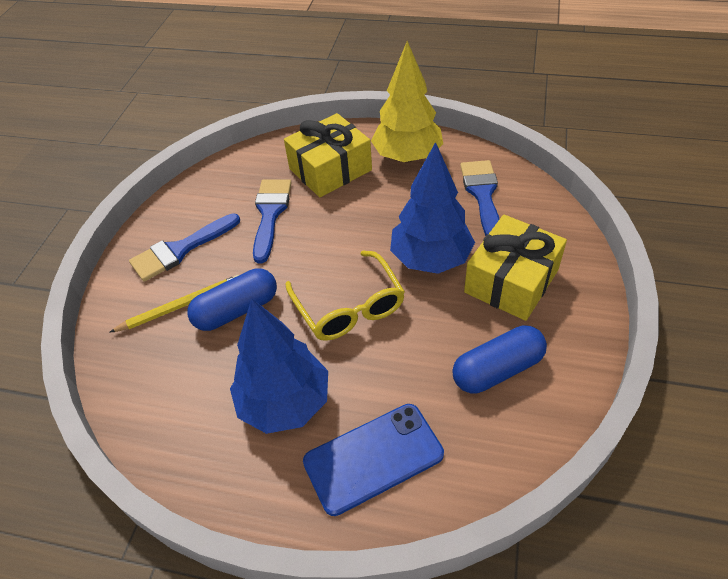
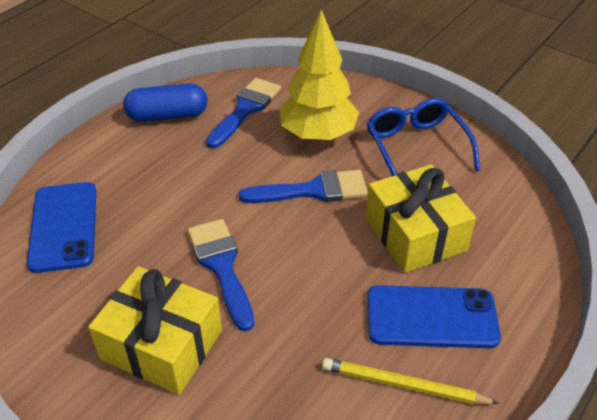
blue capsule: 2 -> 1
blue glasses: 0 -> 1
blue phone: 1 -> 2
blue tree: 2 -> 0
yellow glasses: 1 -> 0

